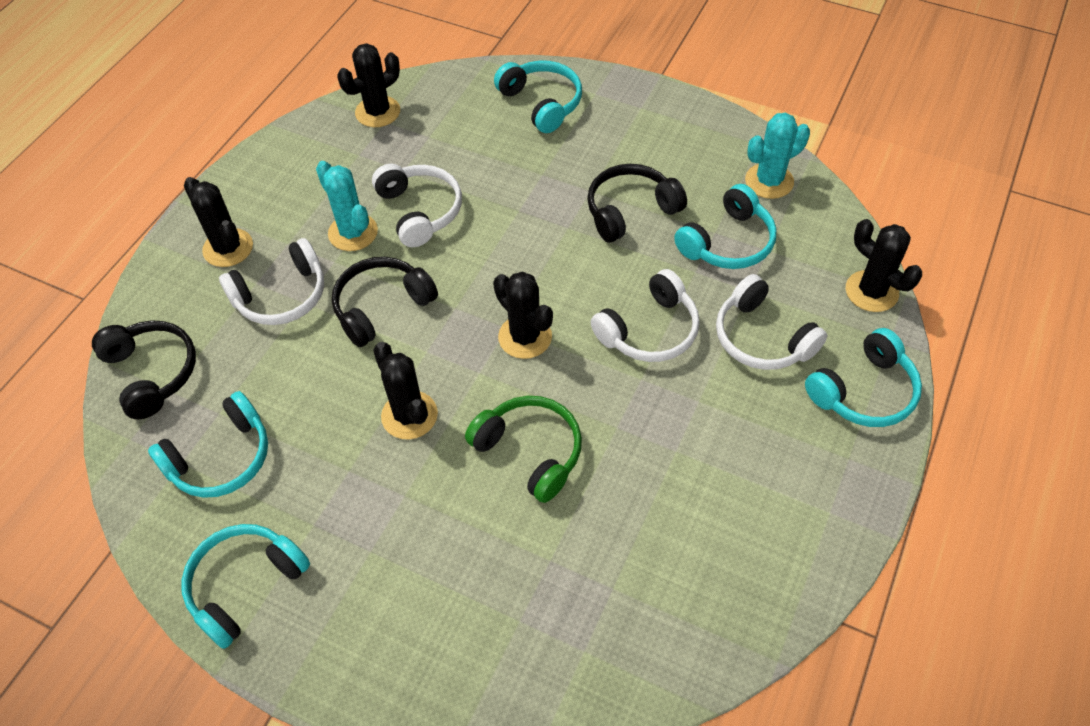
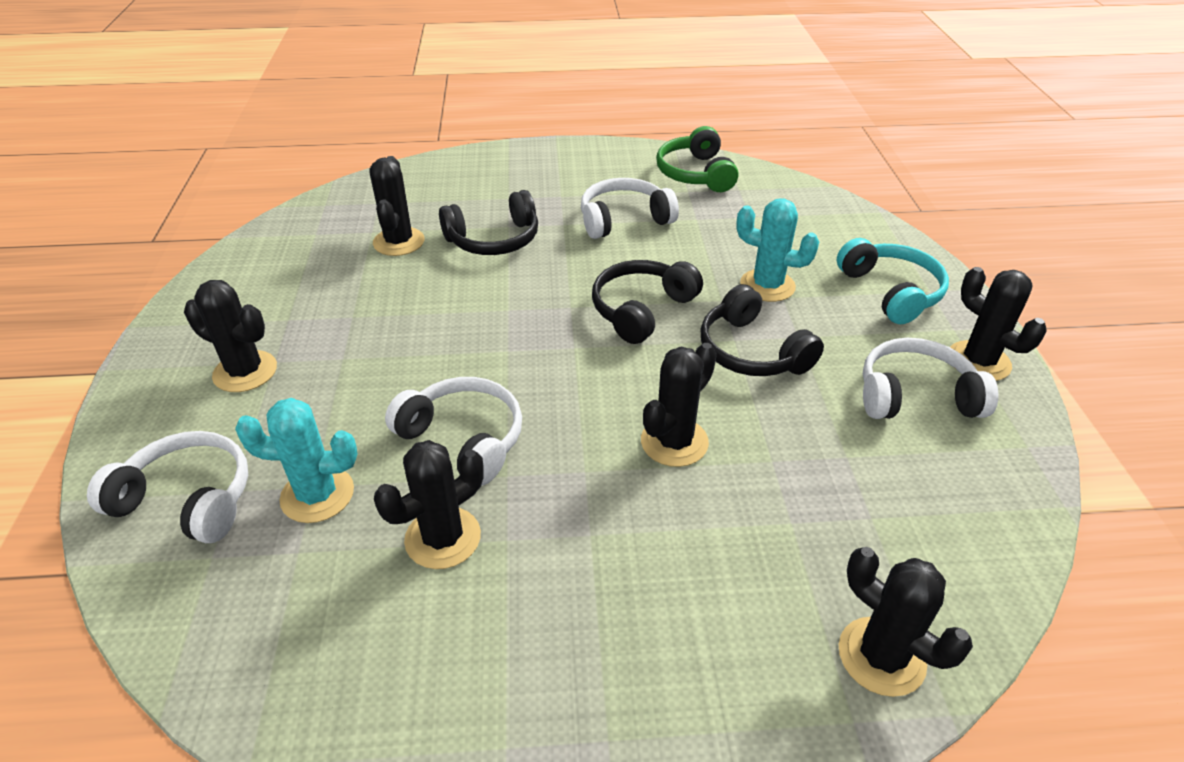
black cactus: 5 -> 6
turquoise headphones: 5 -> 1

